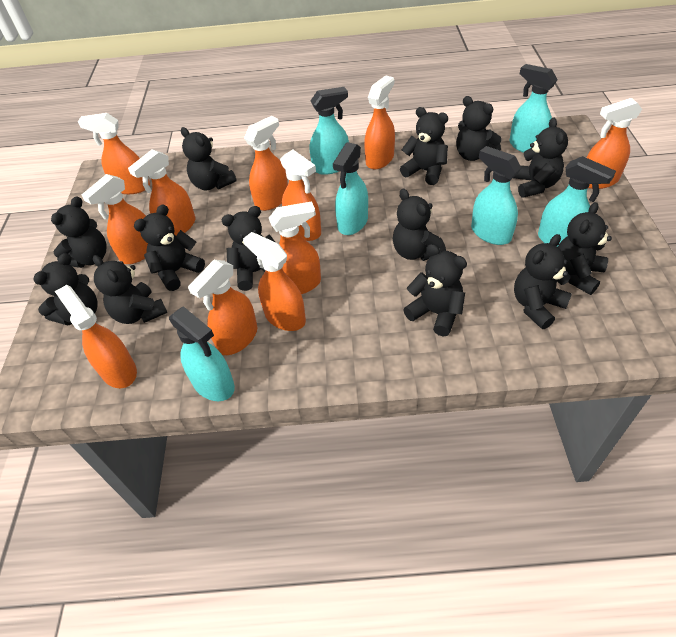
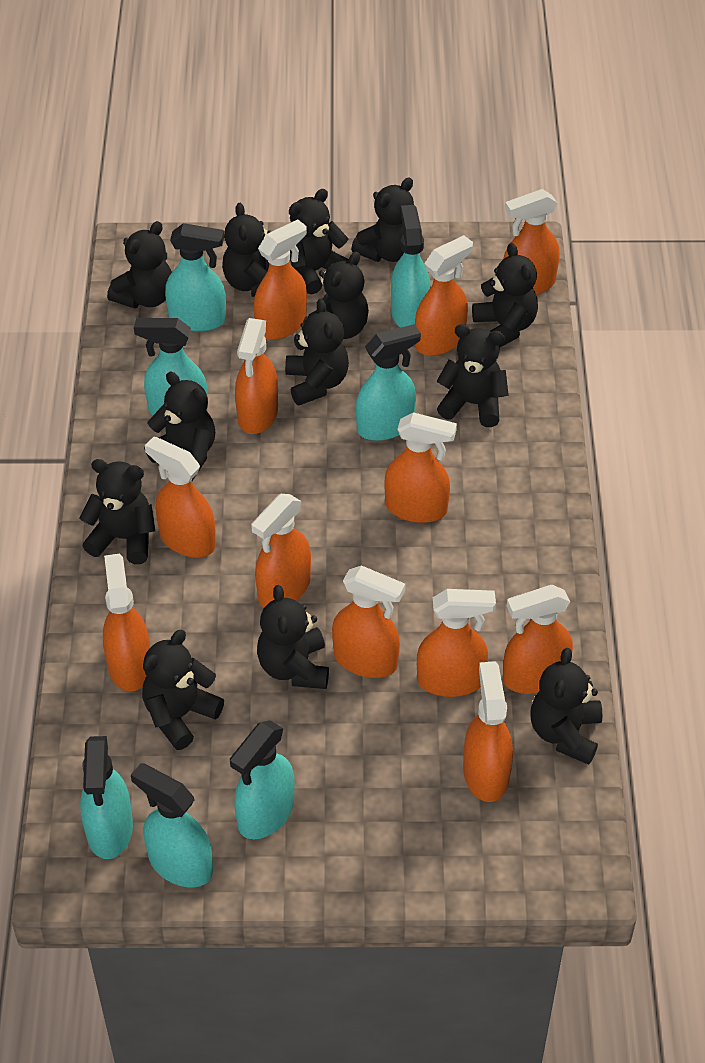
orange spray bottle: 11 -> 12
turquoise spray bottle: 6 -> 7

